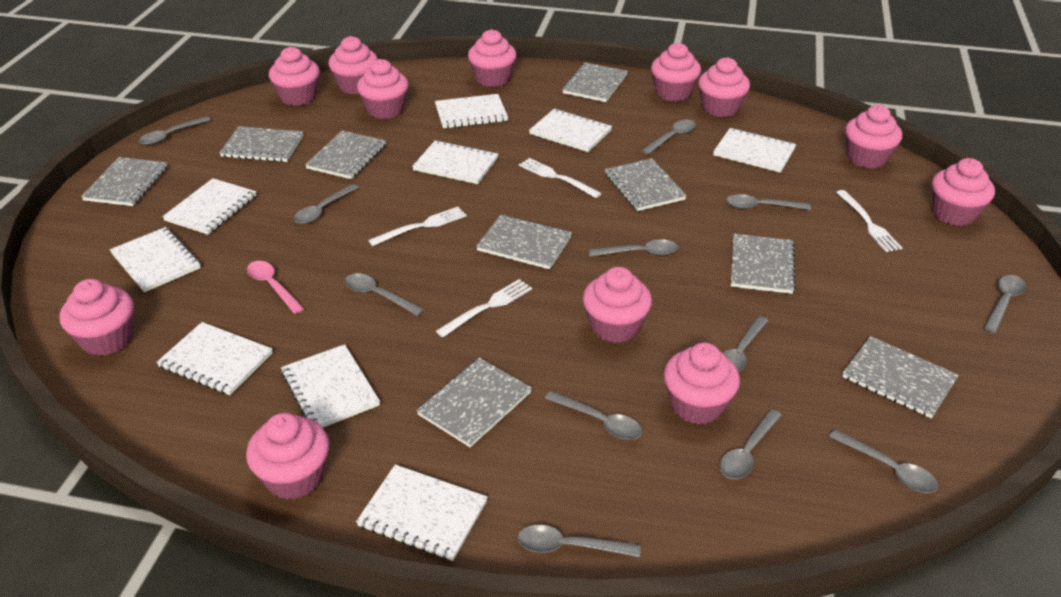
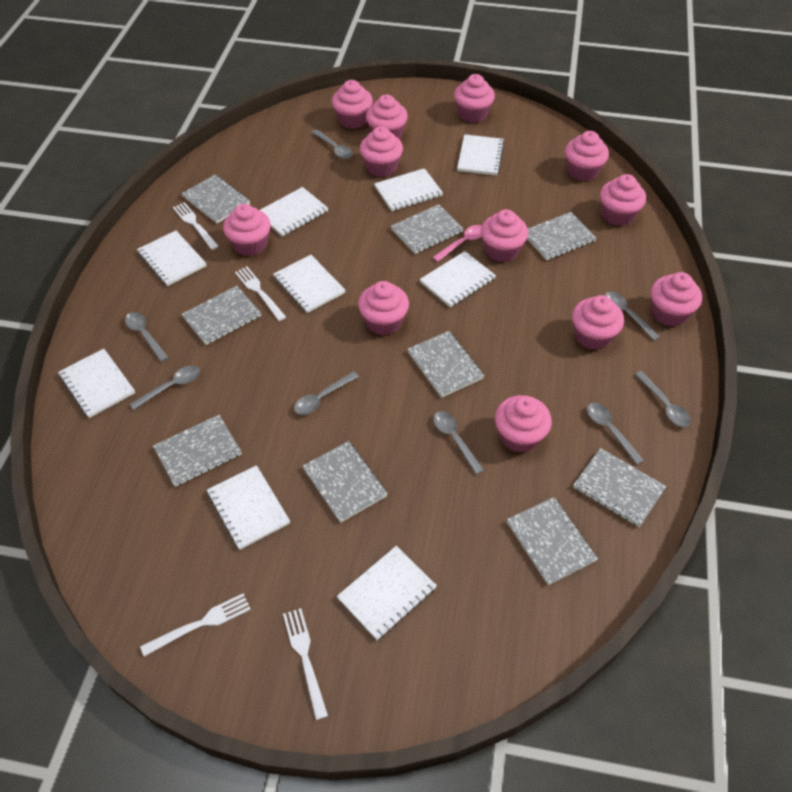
grey spoon: 12 -> 8

